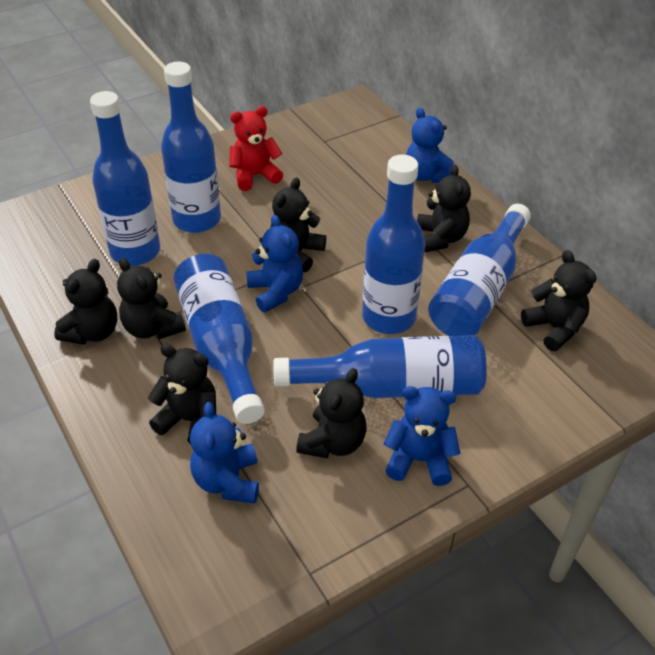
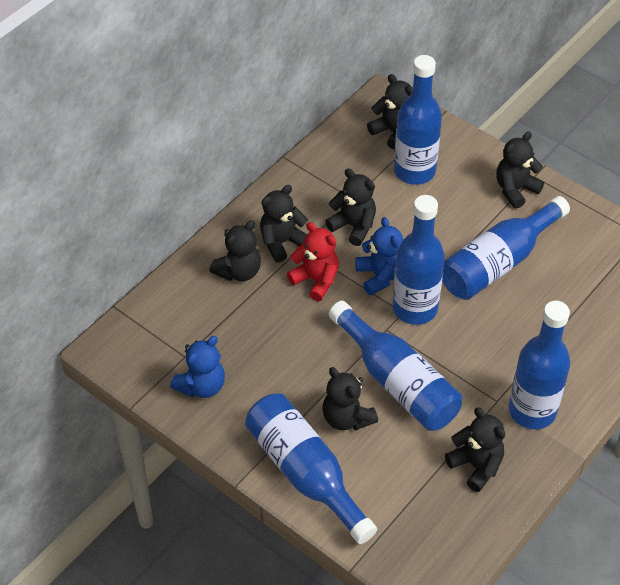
blue teddy bear: 4 -> 2

